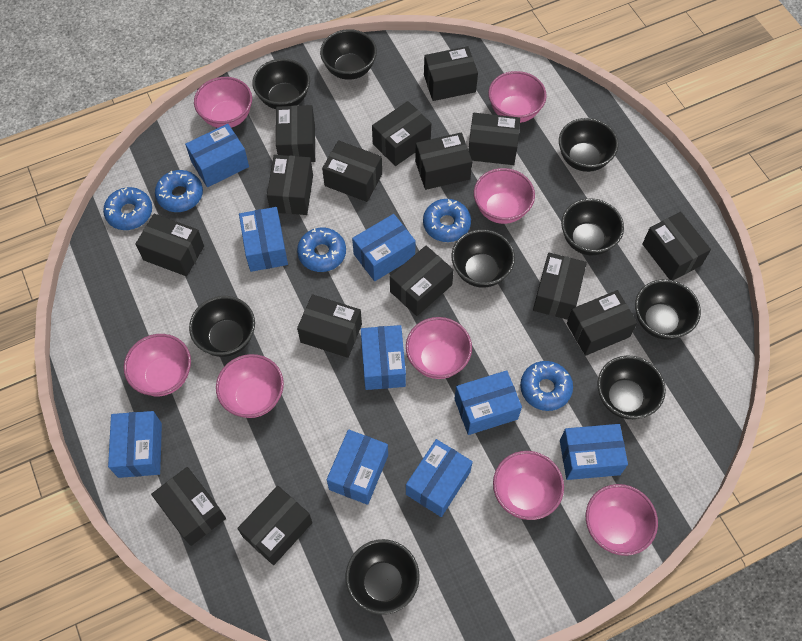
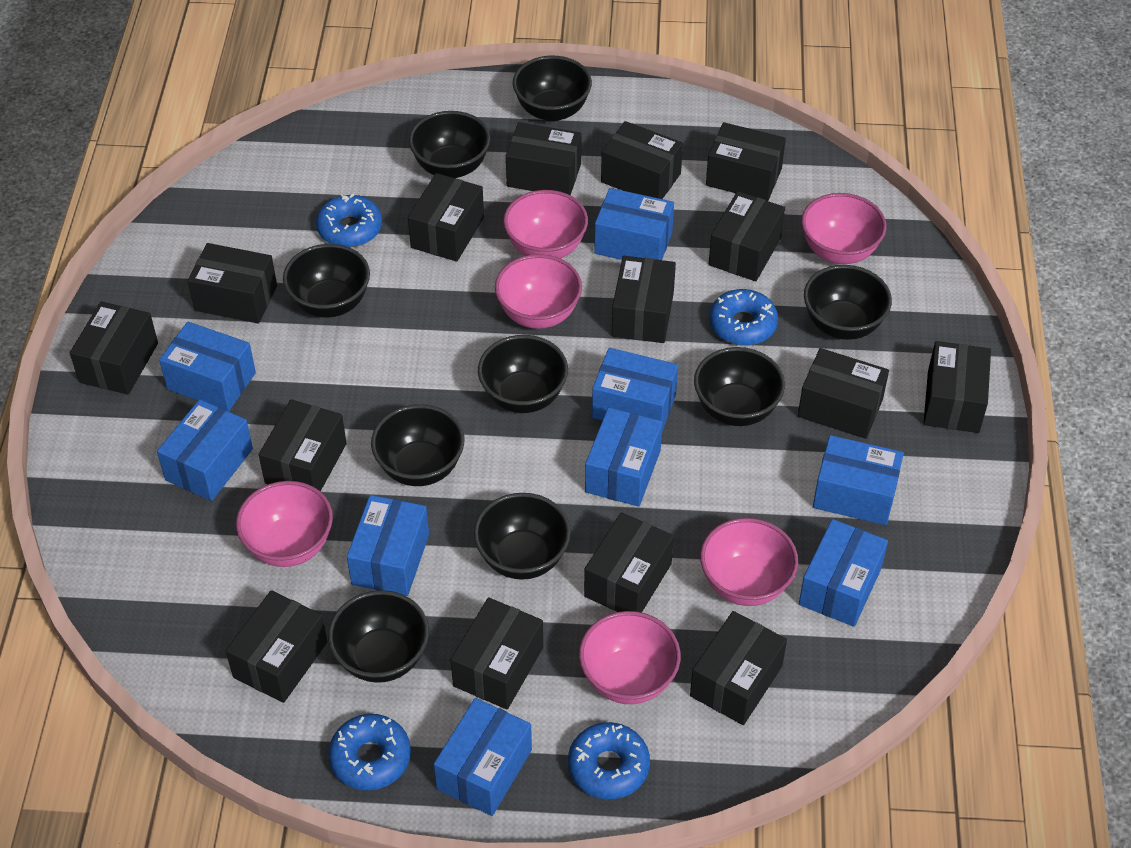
blue donut: 5 -> 4
pink bowl: 8 -> 6

